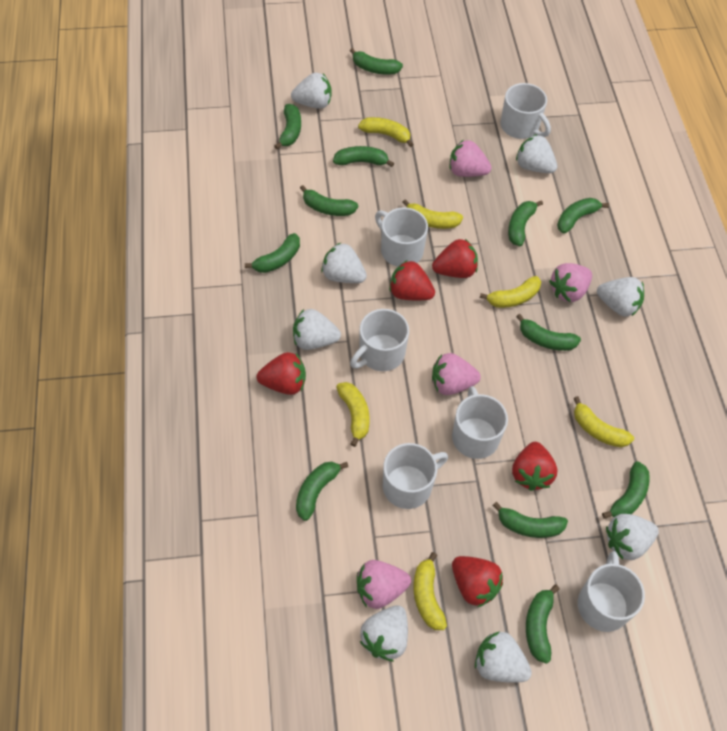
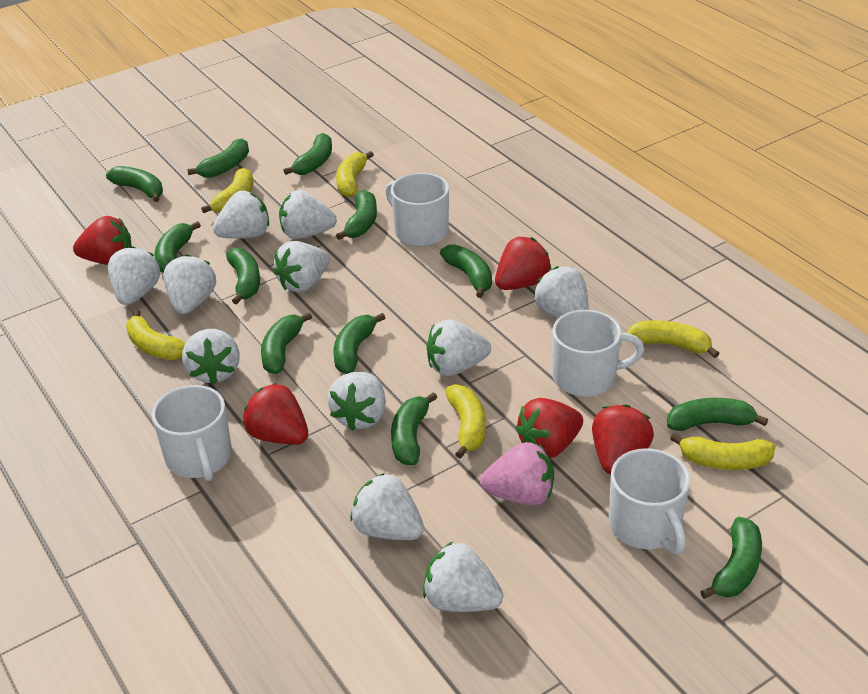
pink strawberry: 4 -> 1
white mug: 6 -> 4
white strawberry: 8 -> 11

